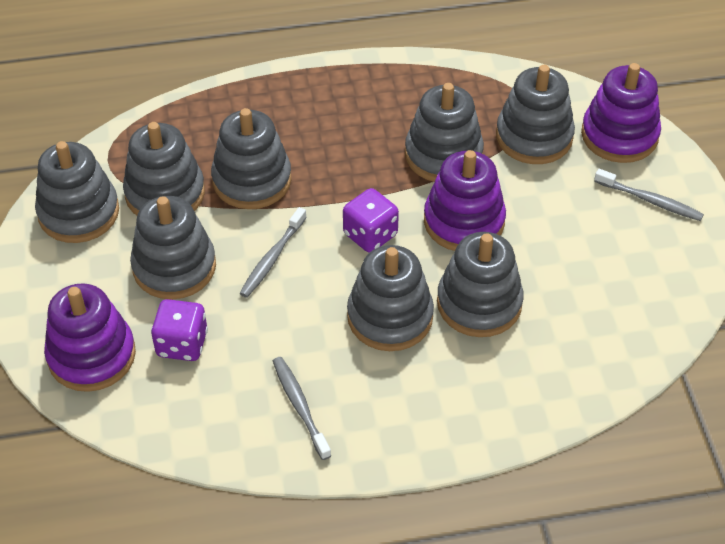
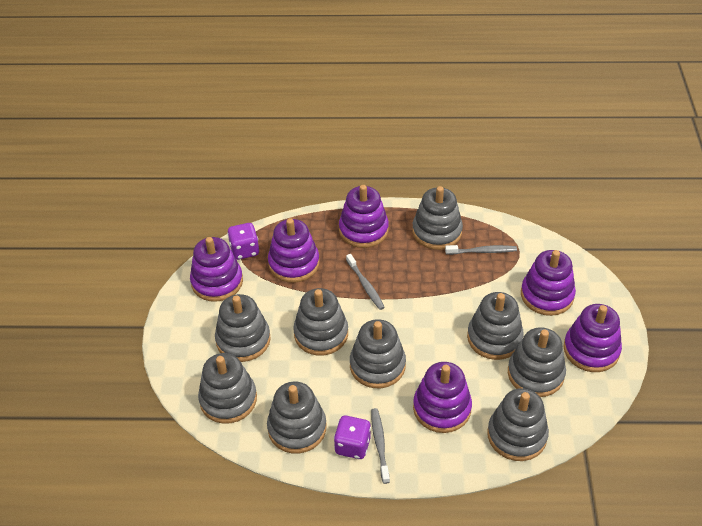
grey stacking toy: 8 -> 9
purple stacking toy: 3 -> 6

